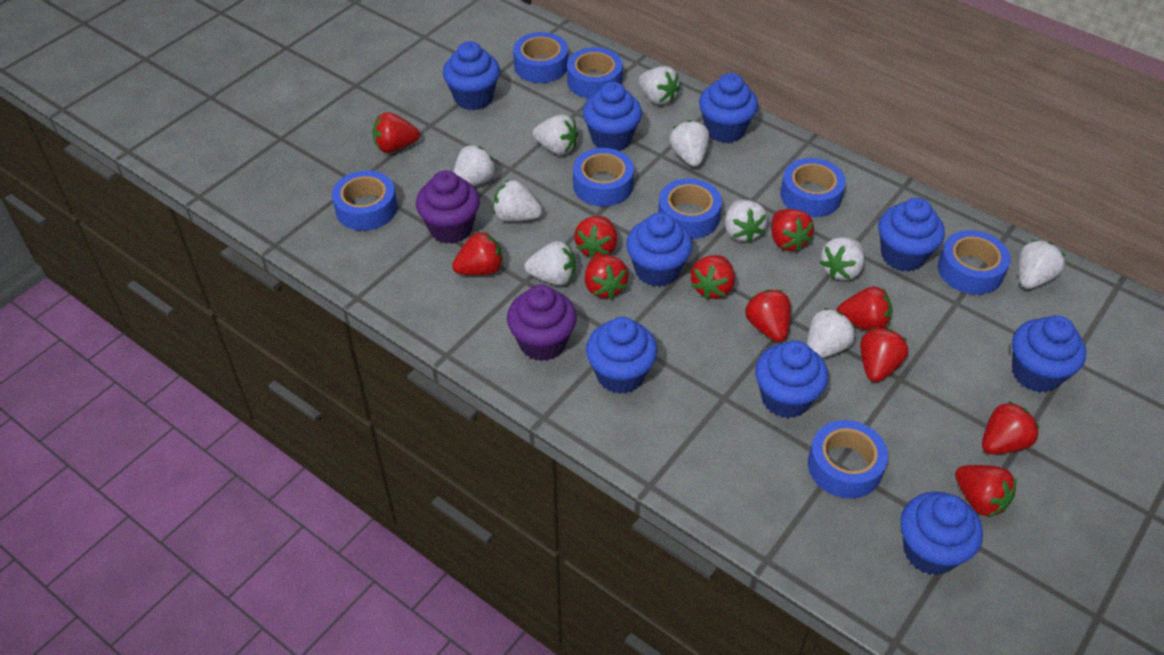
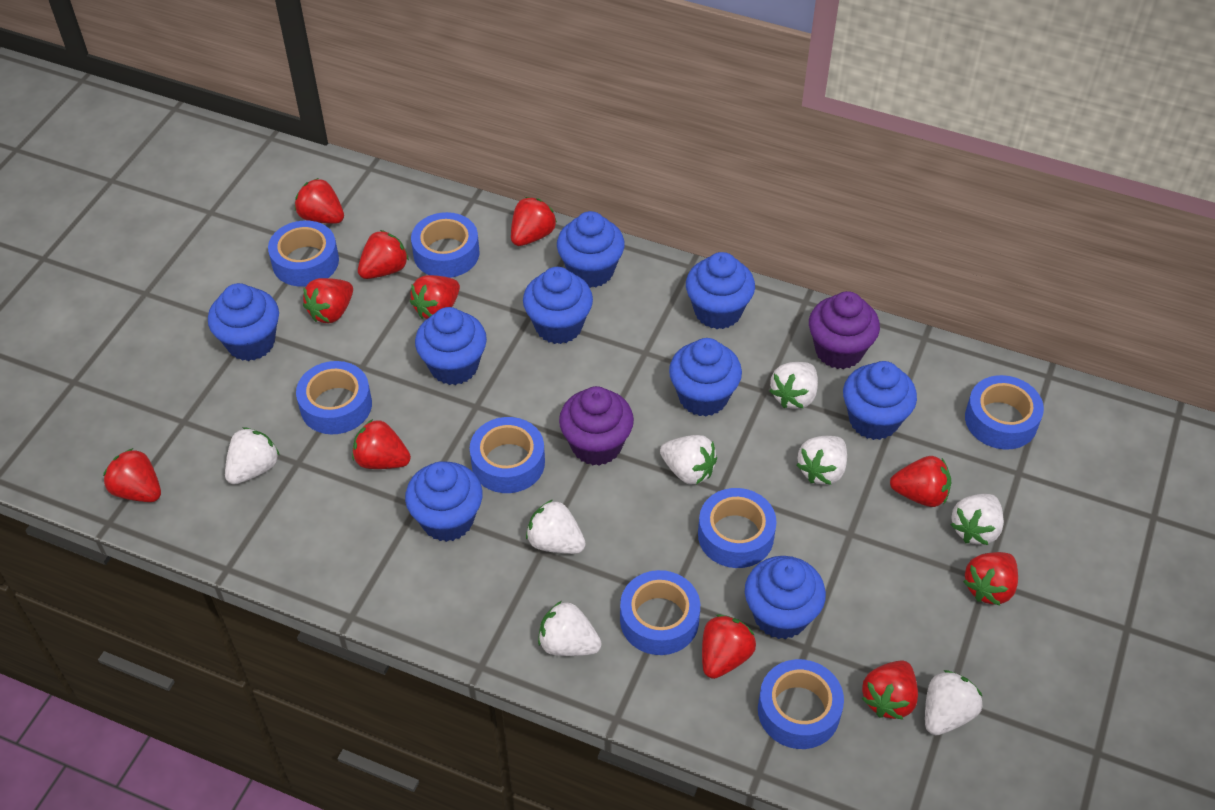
white strawberry: 10 -> 8

